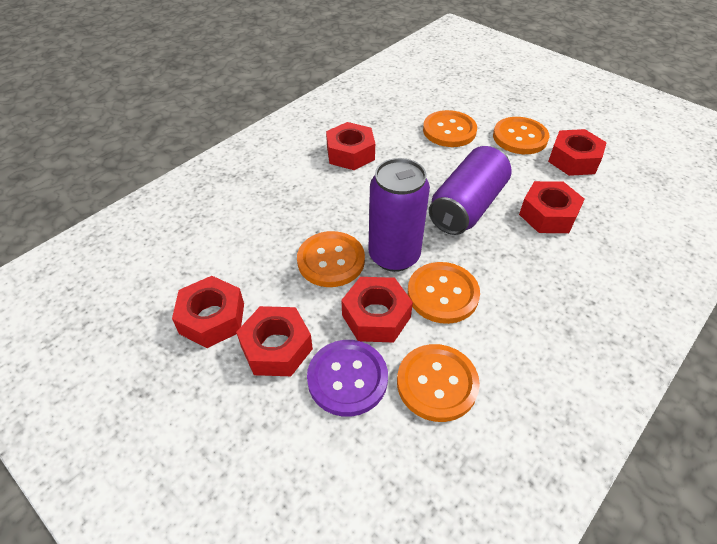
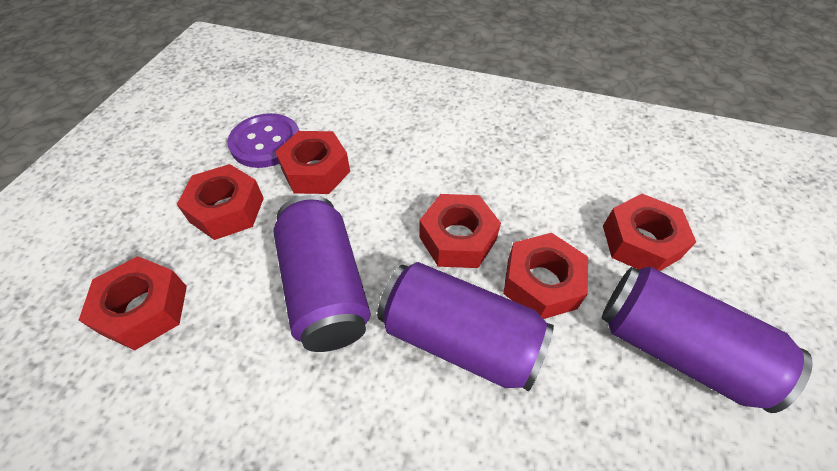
orange button: 5 -> 0
purple can: 2 -> 3

